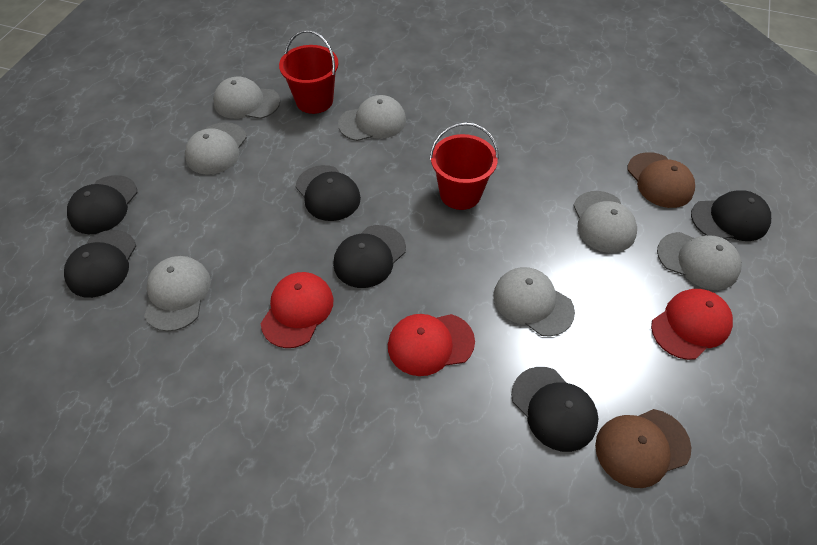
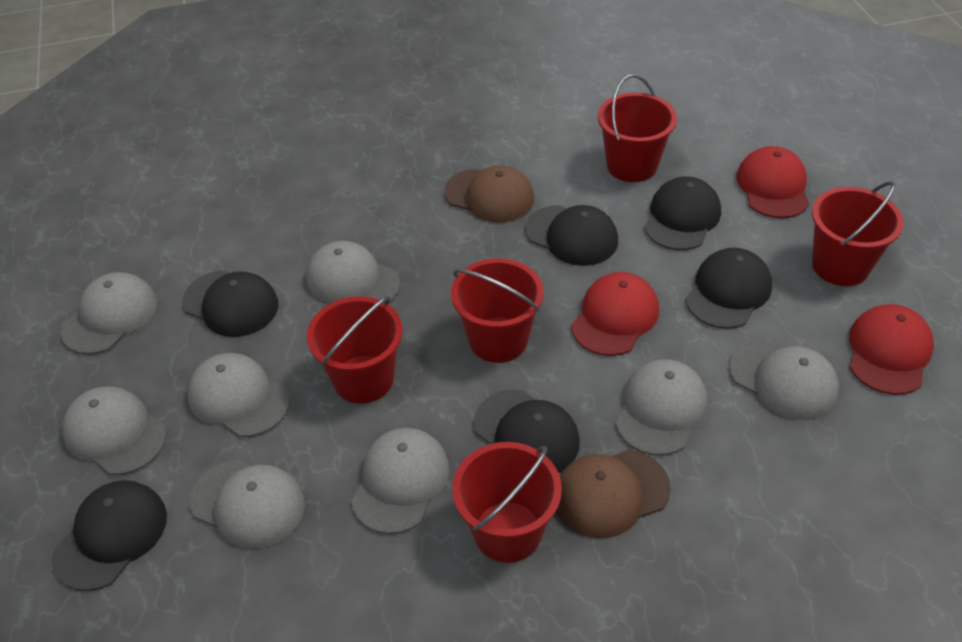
grey cap: 7 -> 8
red bucket: 2 -> 5

